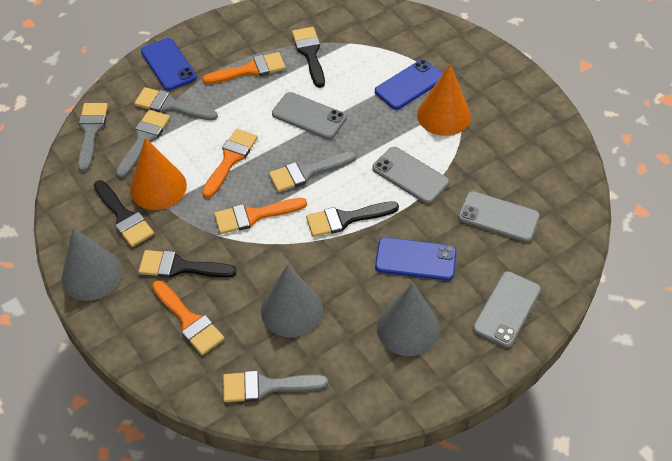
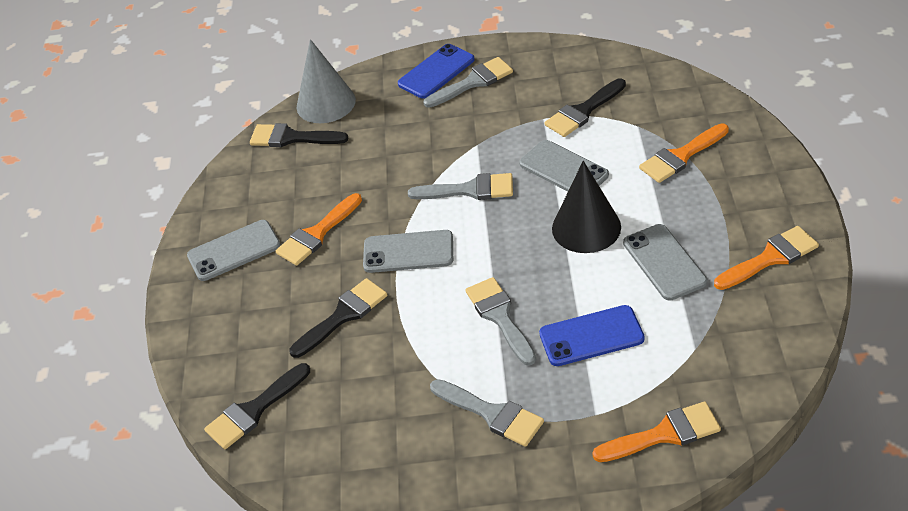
black cone: 0 -> 1
blue phone: 3 -> 2
grey brush: 5 -> 4
grey cone: 3 -> 1
orange cone: 2 -> 0

